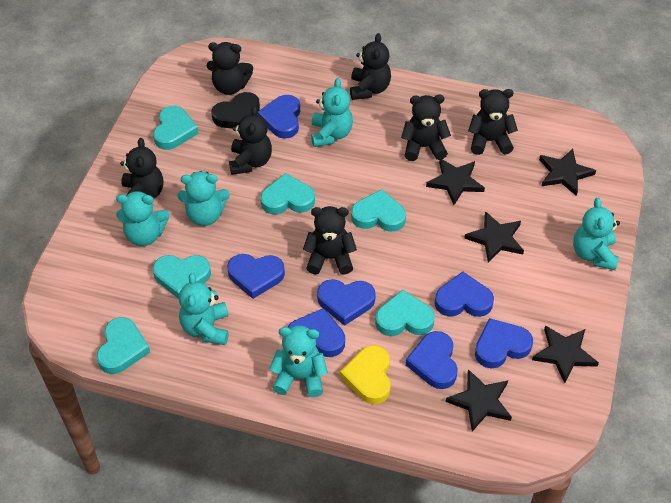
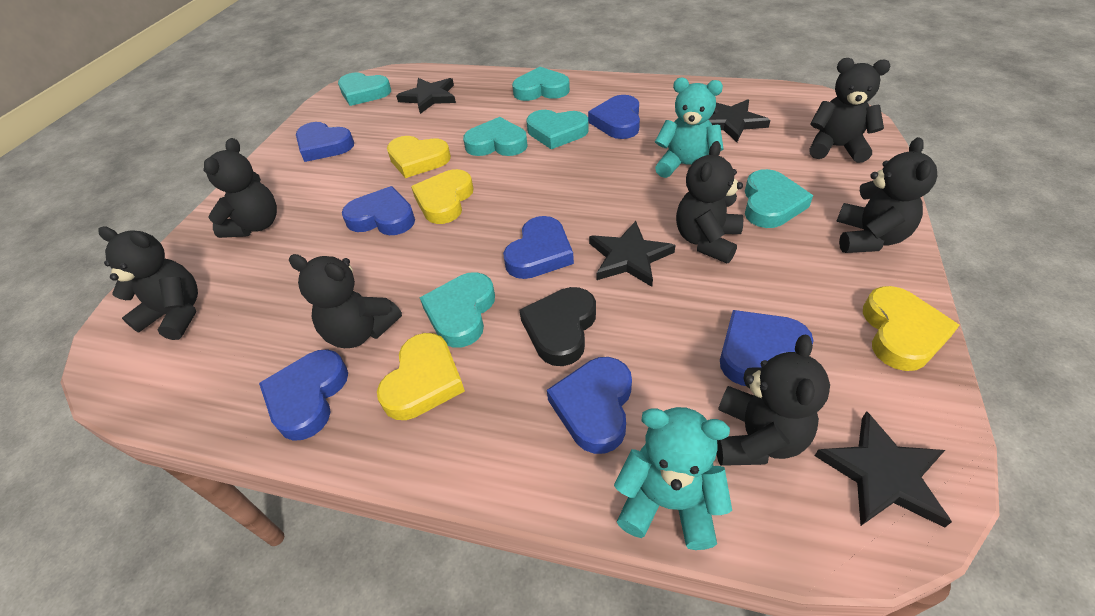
black star: 5 -> 4
turquoise teddy bear: 6 -> 2
yellow heart: 1 -> 4

